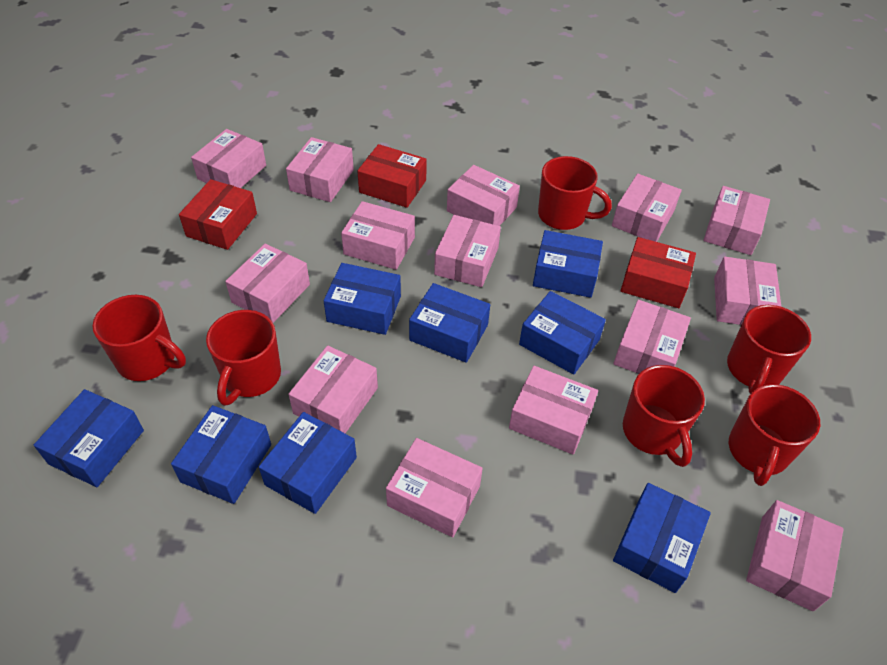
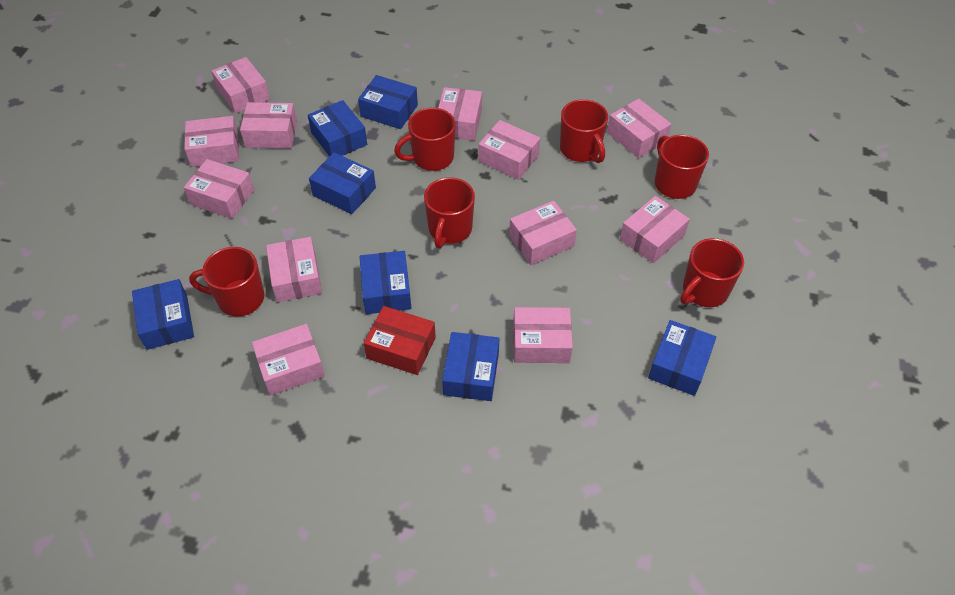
blue box: 8 -> 7
pink box: 14 -> 12
red box: 3 -> 1

